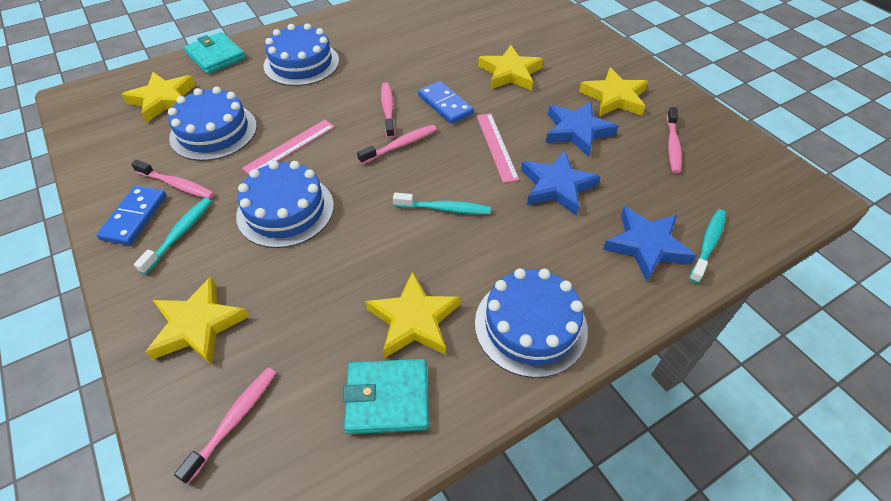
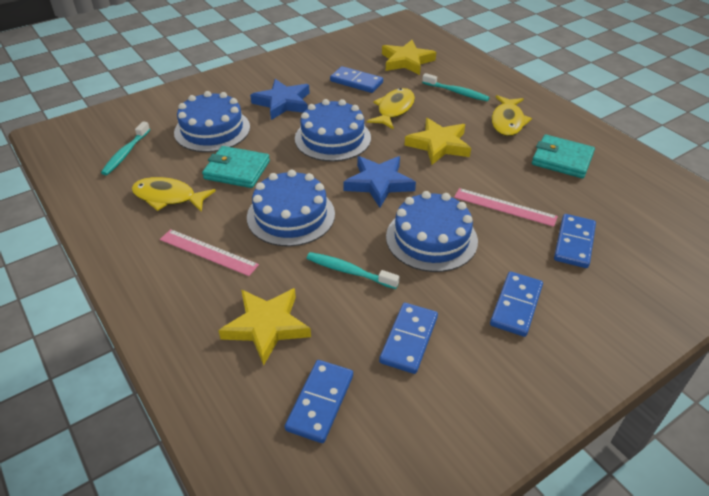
blue domino: 2 -> 5
blue star: 3 -> 2
pink toothbrush: 5 -> 0
yellow fish: 0 -> 3
yellow star: 5 -> 3

